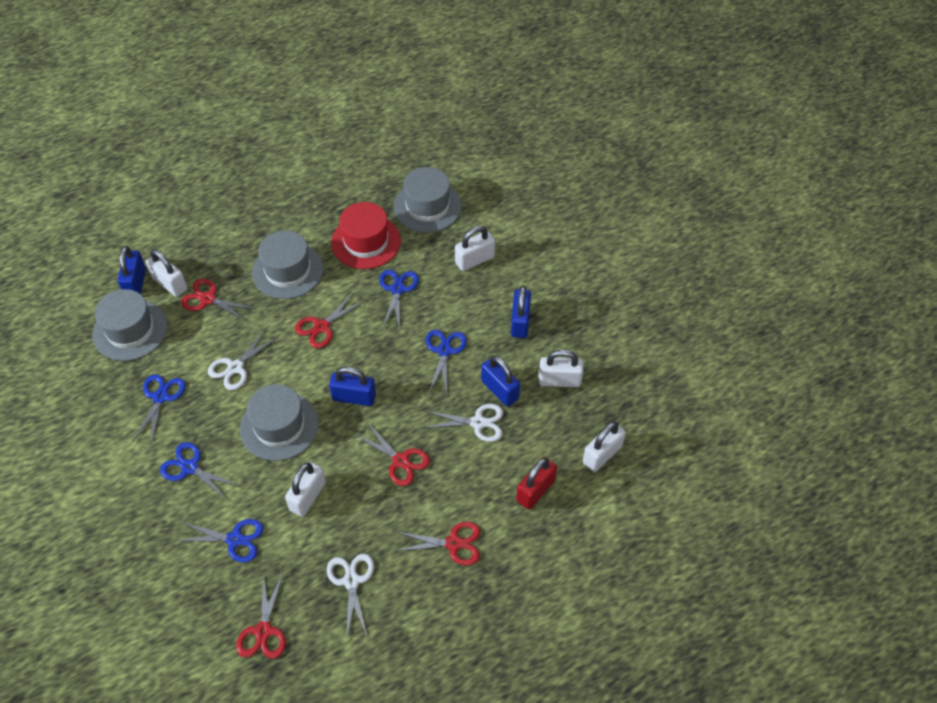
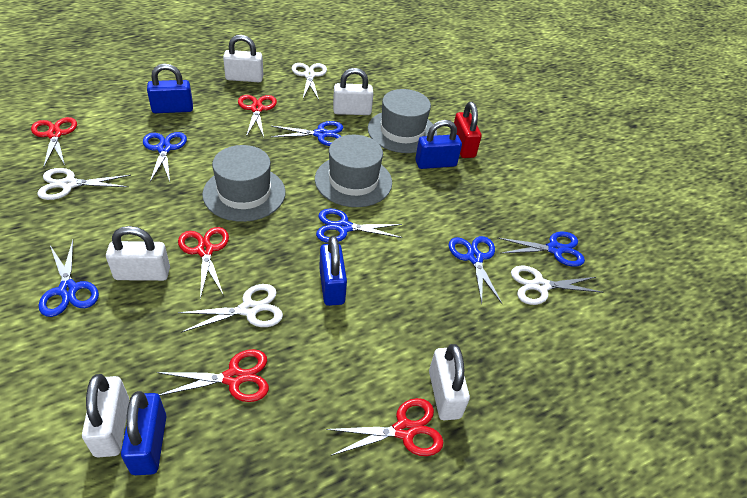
blue scissors: 5 -> 6
grey hat: 4 -> 3
red hat: 1 -> 0
white scissors: 3 -> 4

